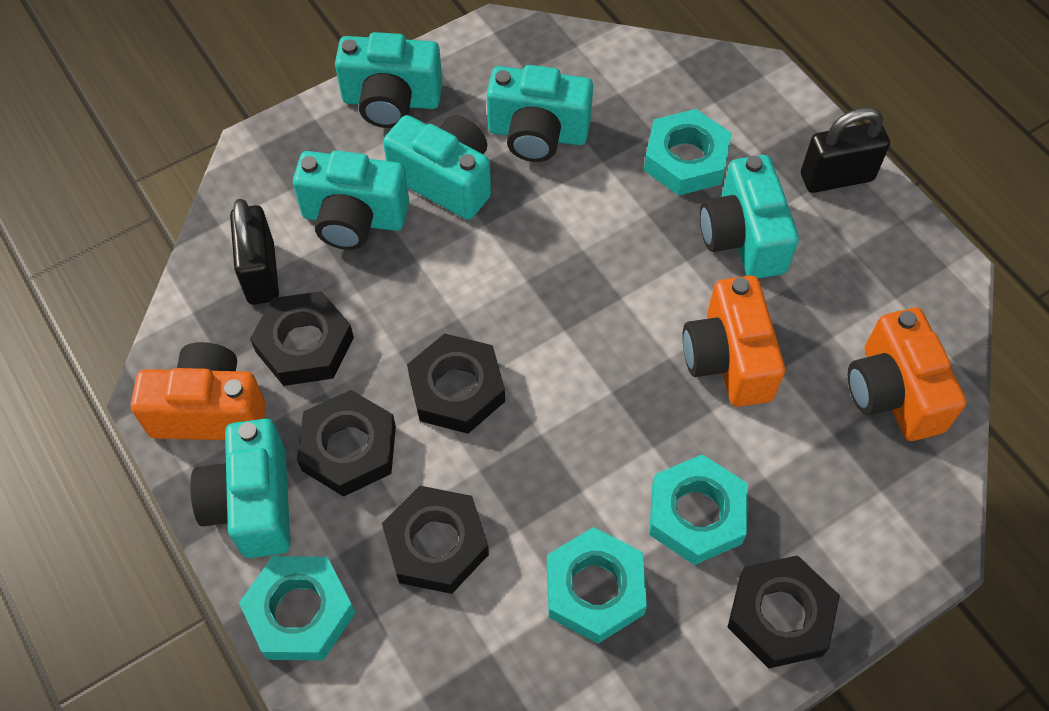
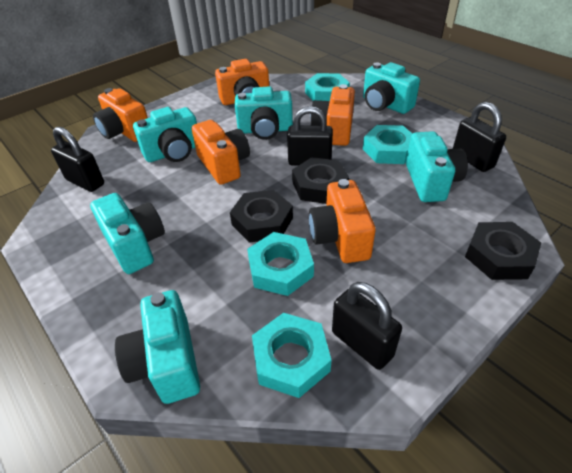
black nut: 5 -> 3
black padlock: 2 -> 4
orange camera: 3 -> 5

